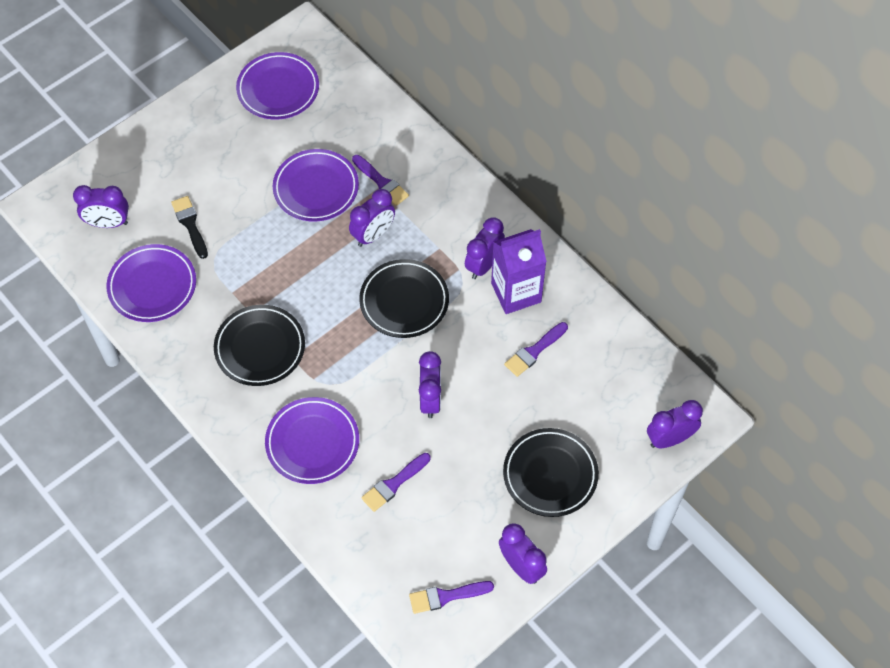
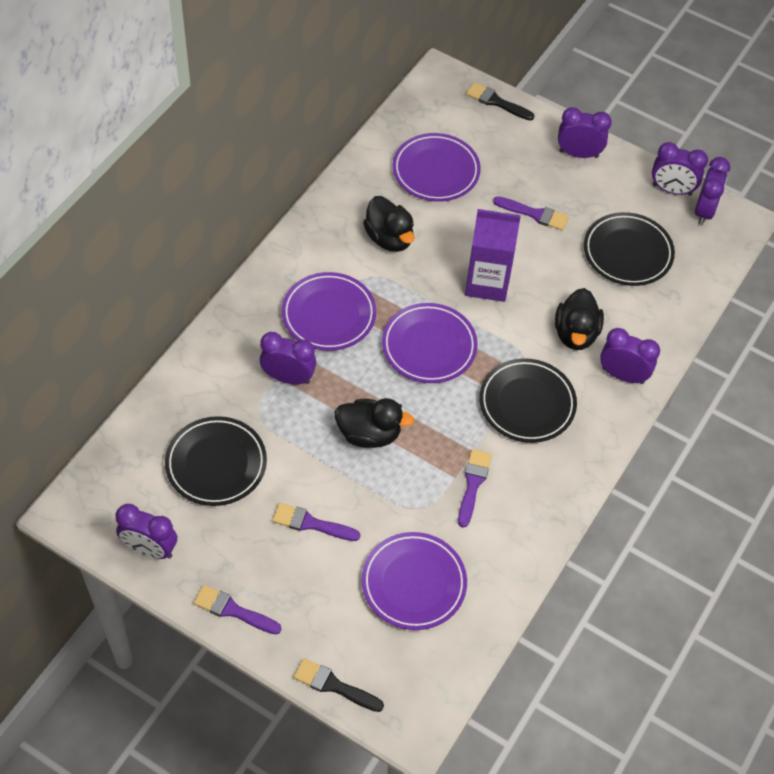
black brush: 1 -> 2
black duck: 0 -> 3

